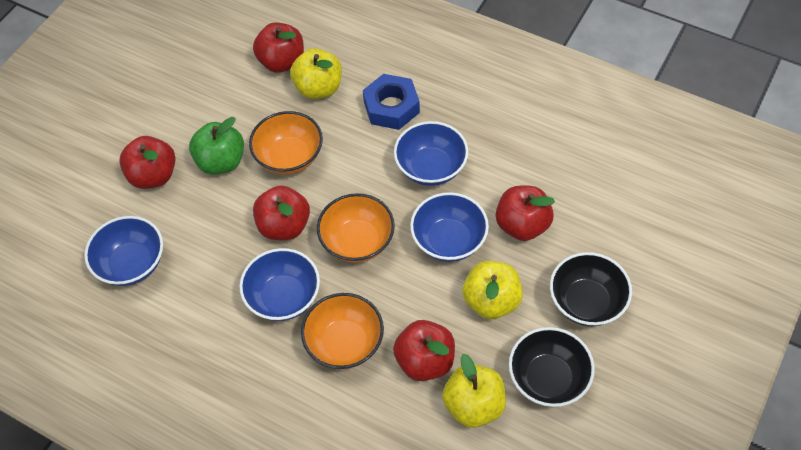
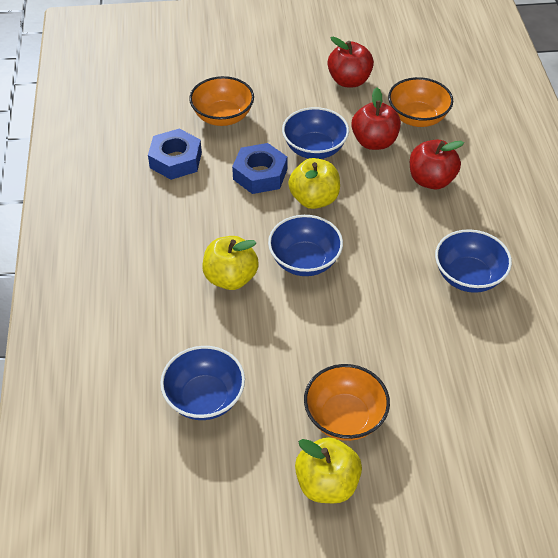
black bowl: 2 -> 0
blue nut: 1 -> 2
green apple: 1 -> 0
red apple: 5 -> 3

